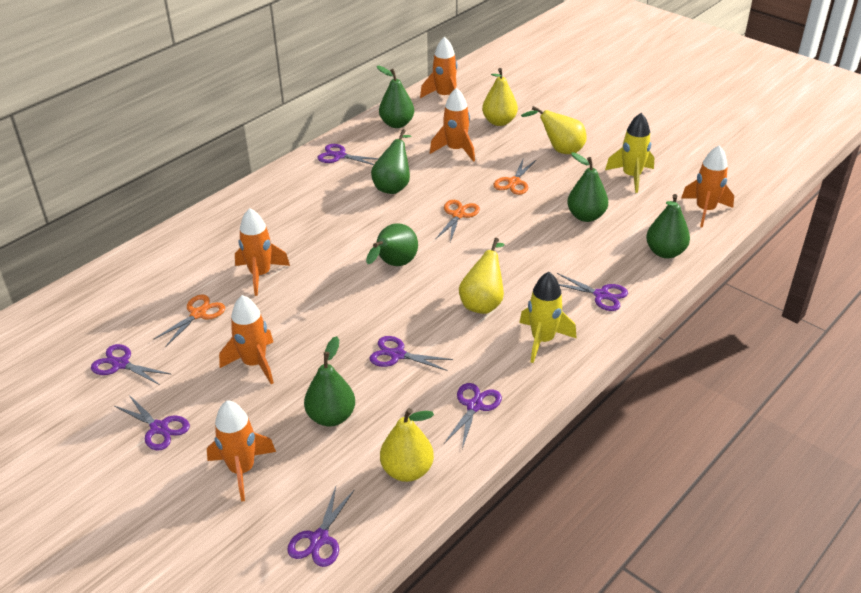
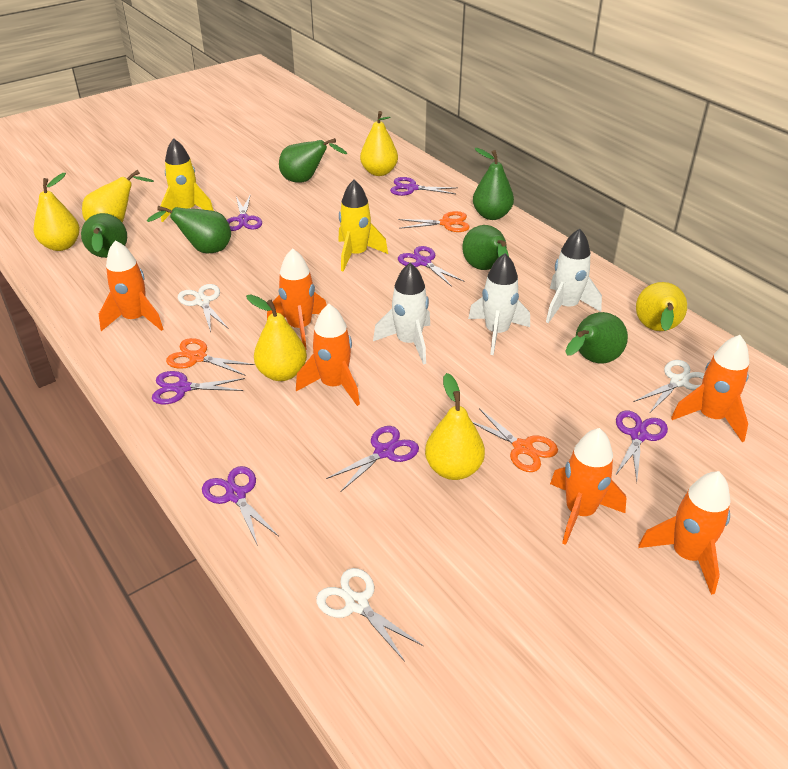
white rocket: 0 -> 3
white scissors: 0 -> 3
yellow pear: 4 -> 6

